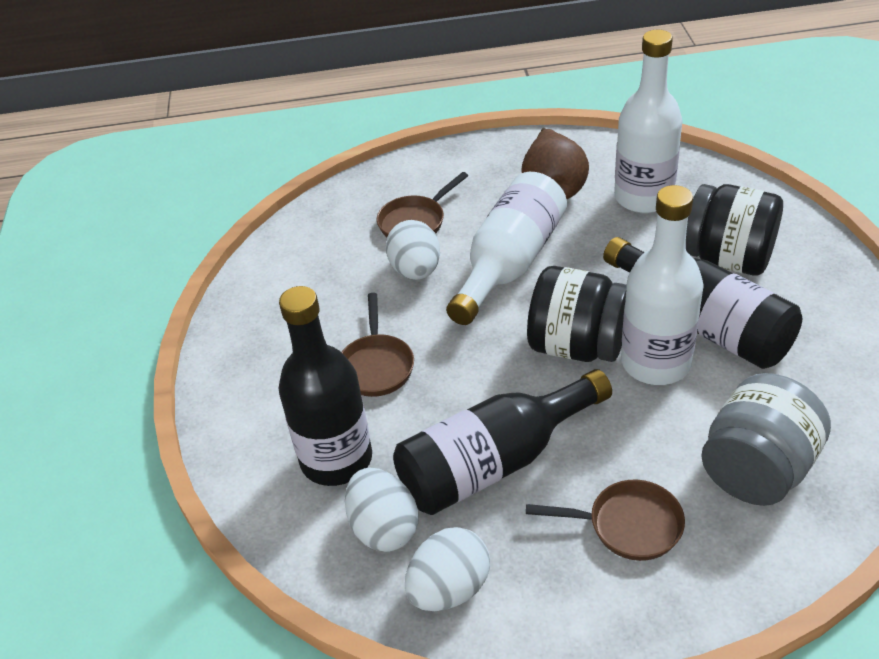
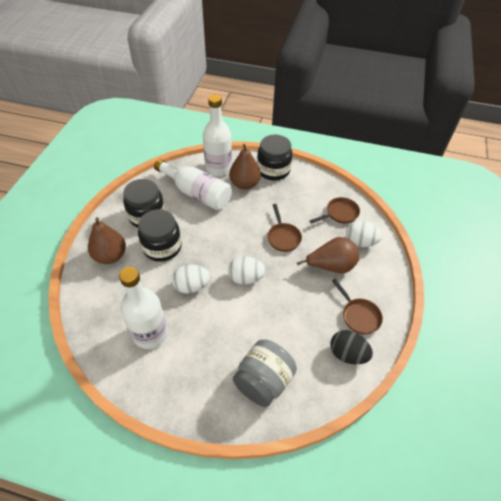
black bottle: 3 -> 0
black egg: 0 -> 1
black jar: 2 -> 3
brown pear: 1 -> 3

